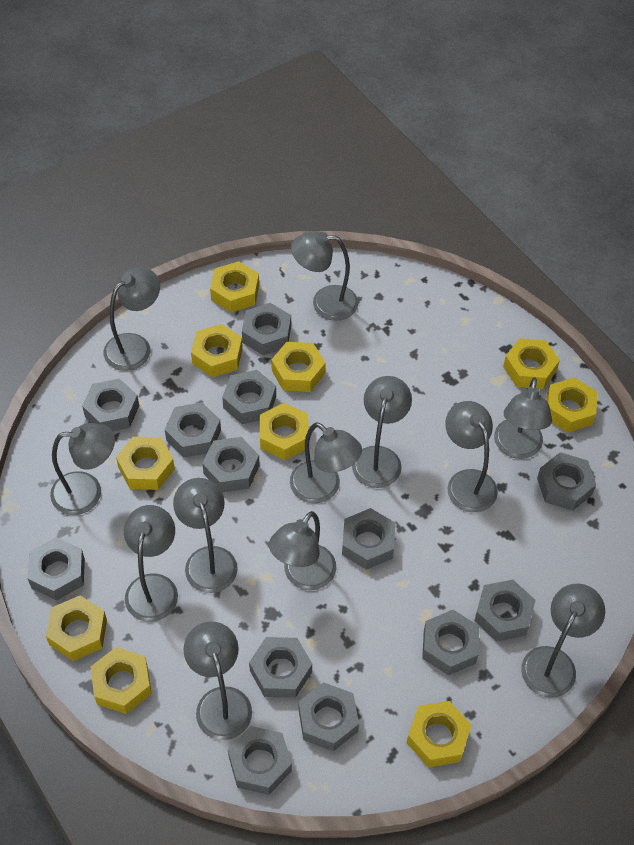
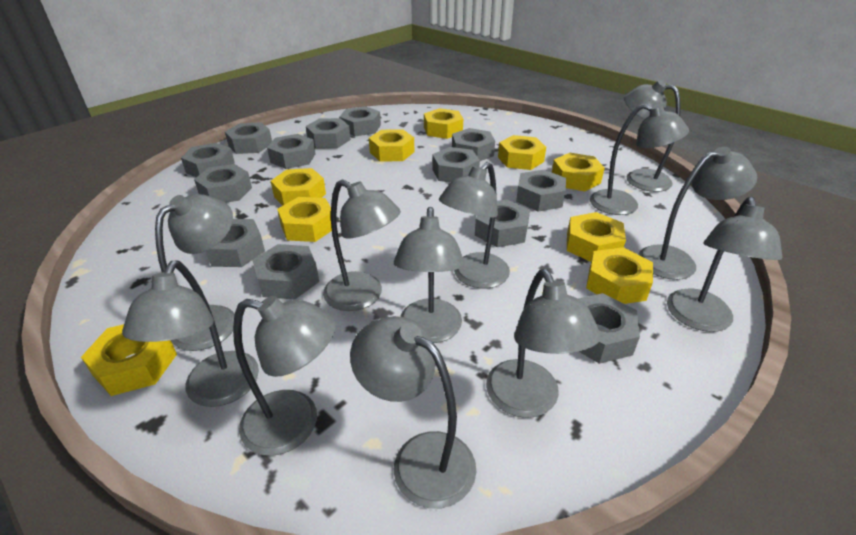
yellow nut: 10 -> 9

